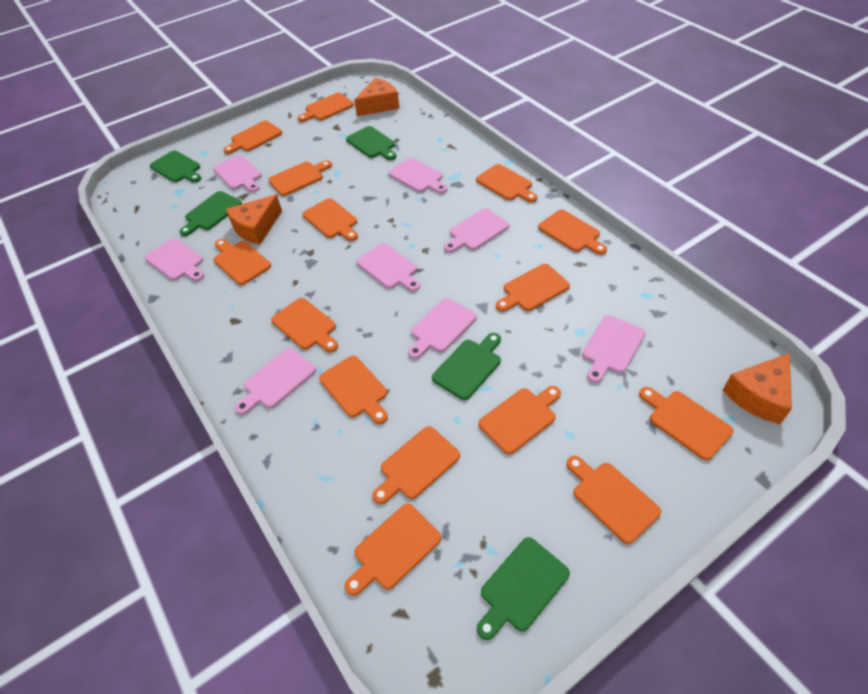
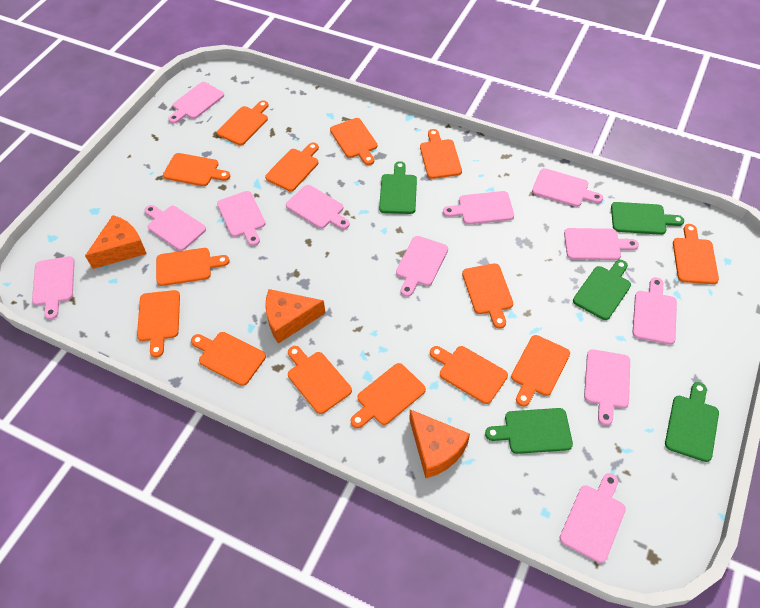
orange cutting board: 15 -> 14
pink cutting board: 8 -> 12

